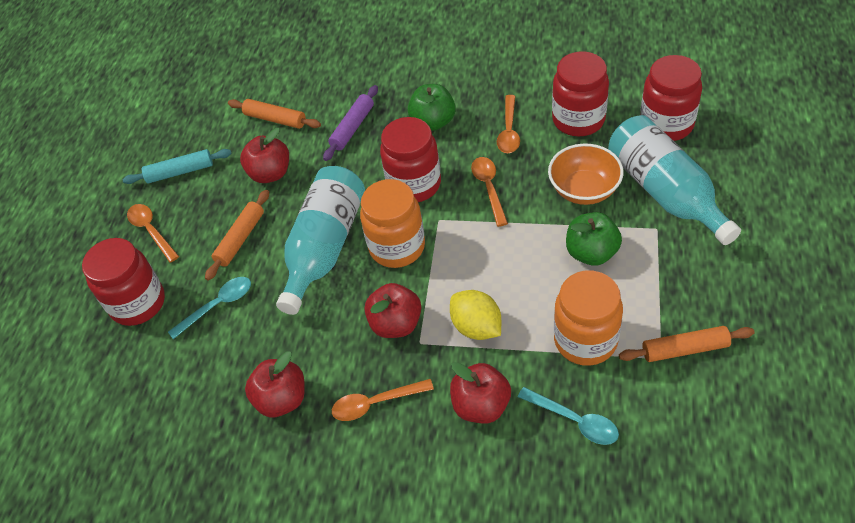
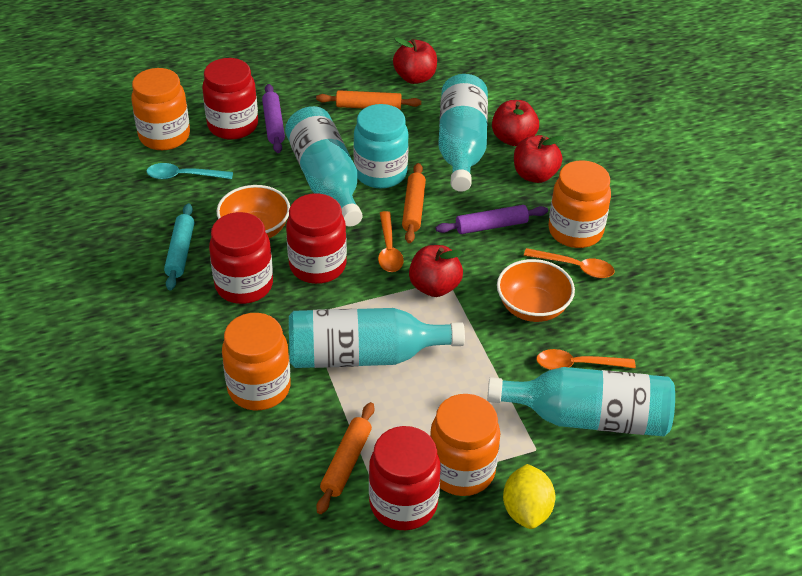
green apple: 2 -> 0
orange bowl: 1 -> 2
orange jar: 2 -> 4
orange spoon: 4 -> 3
purple rolling pin: 1 -> 2
turquoise bottle: 2 -> 4
turquoise jar: 0 -> 1
turquoise spoon: 2 -> 1

